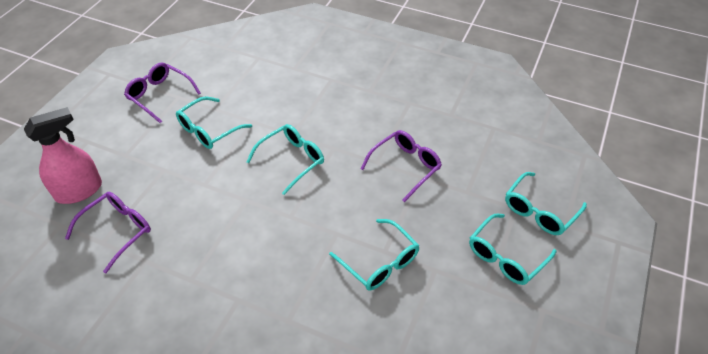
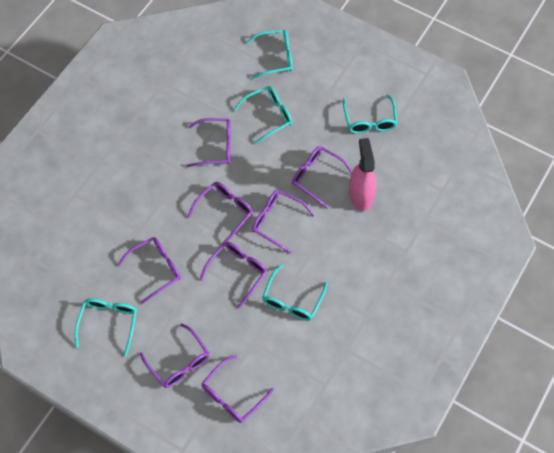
purple glasses: 3 -> 8

